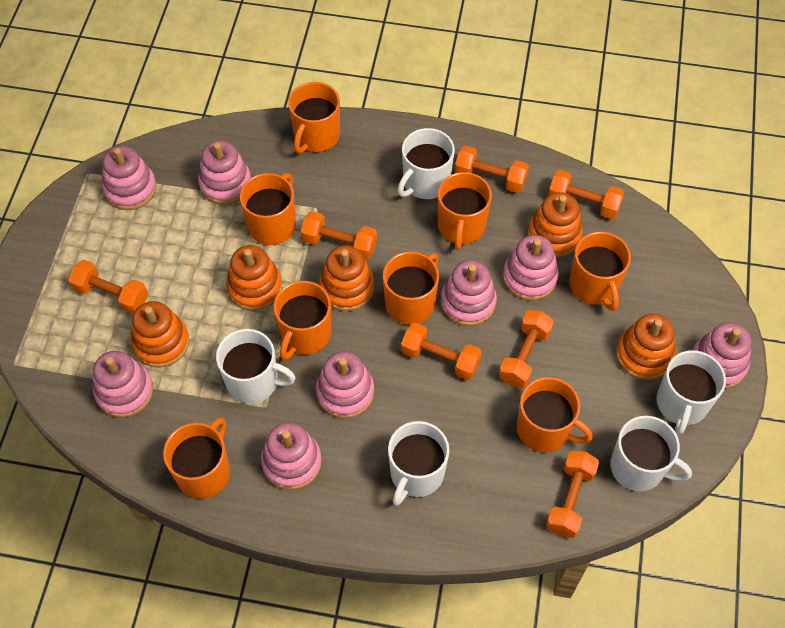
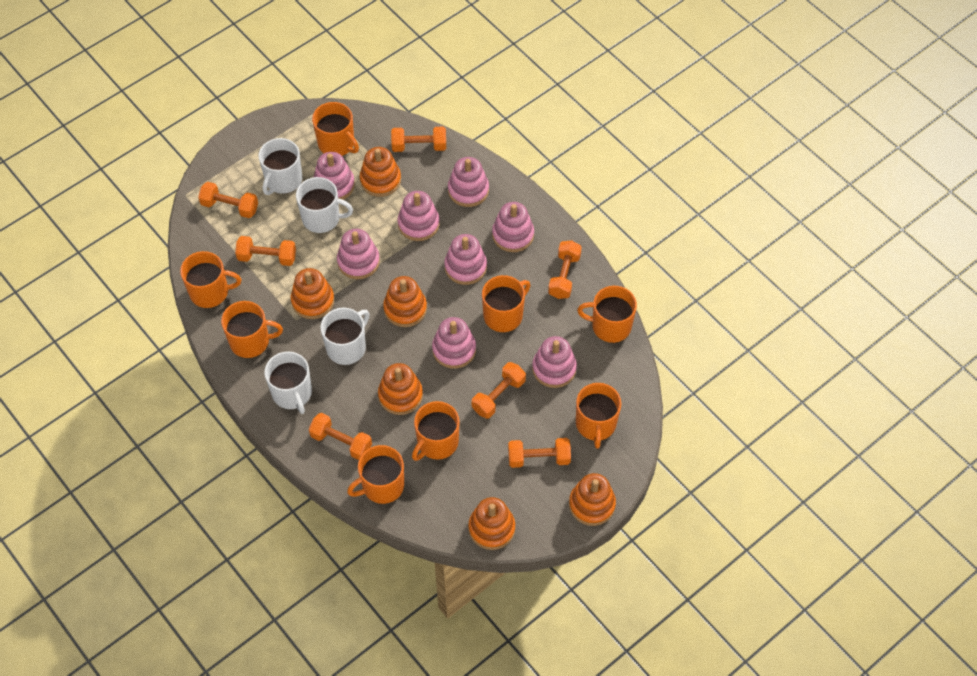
orange stacking toy: 5 -> 6
white mug: 5 -> 4

